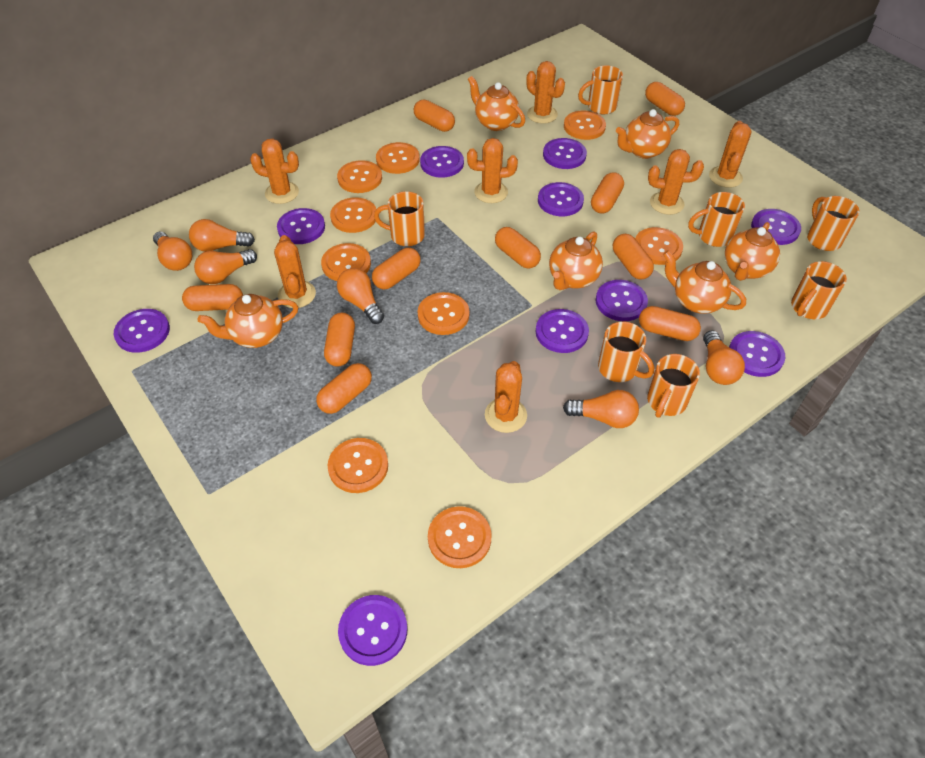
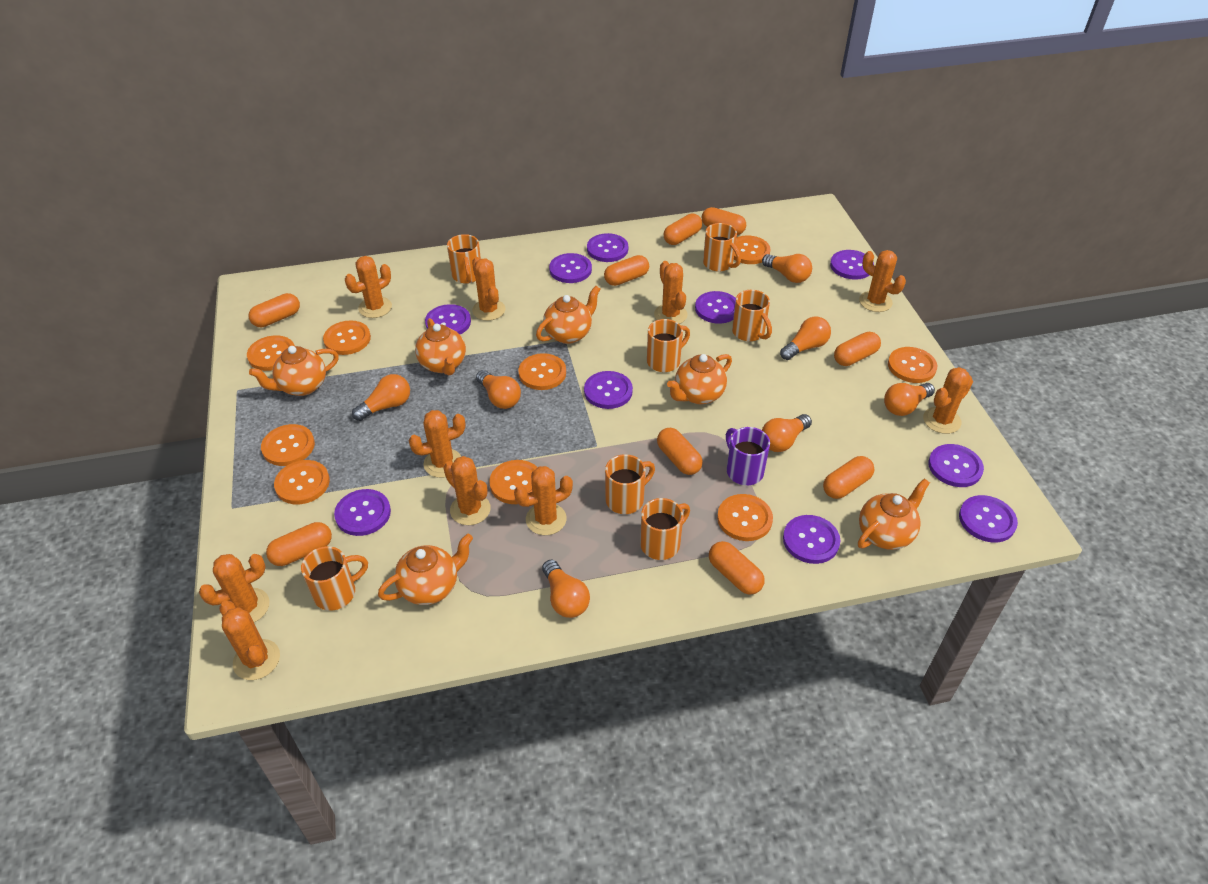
orange cactus: 7 -> 10
orange capsule: 10 -> 9
orange light bulb: 6 -> 7
purple mug: 0 -> 1

